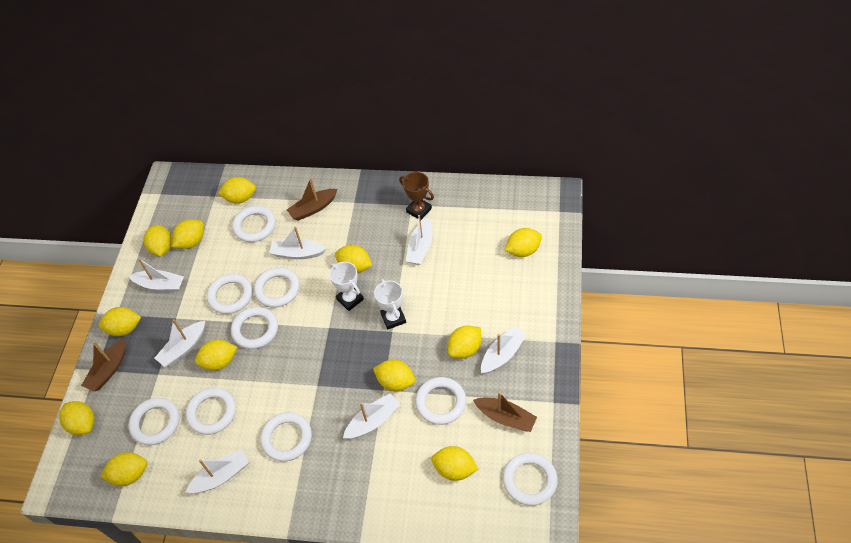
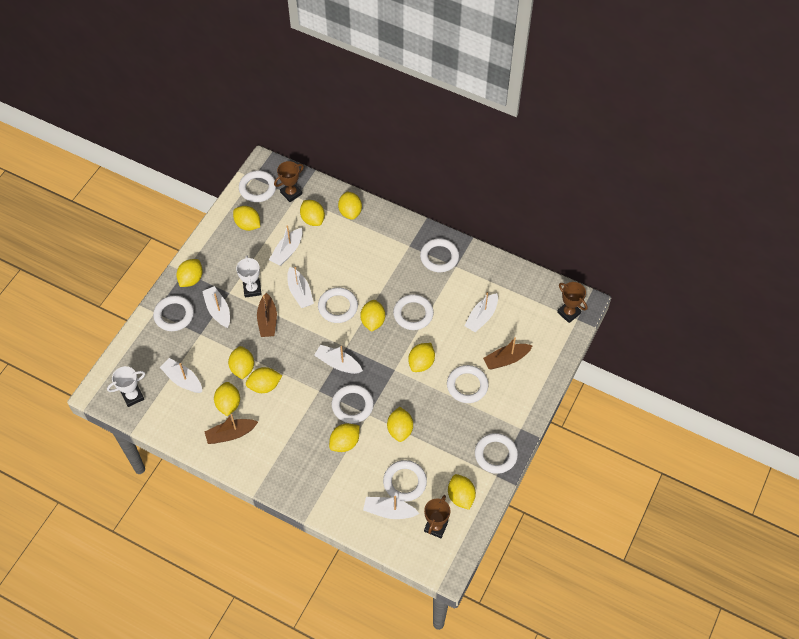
brown trophy: 1 -> 3

